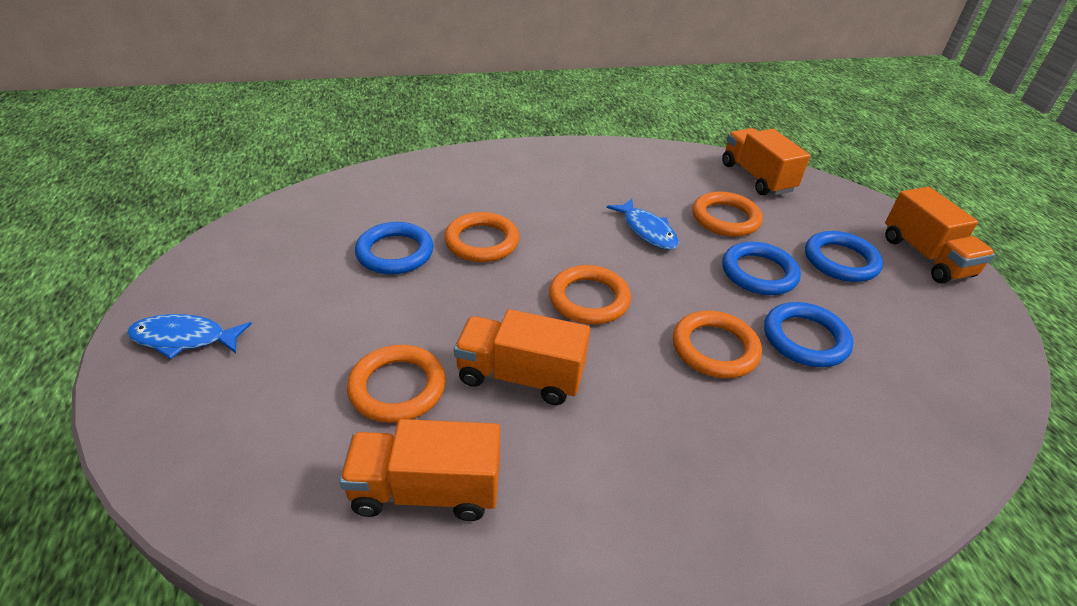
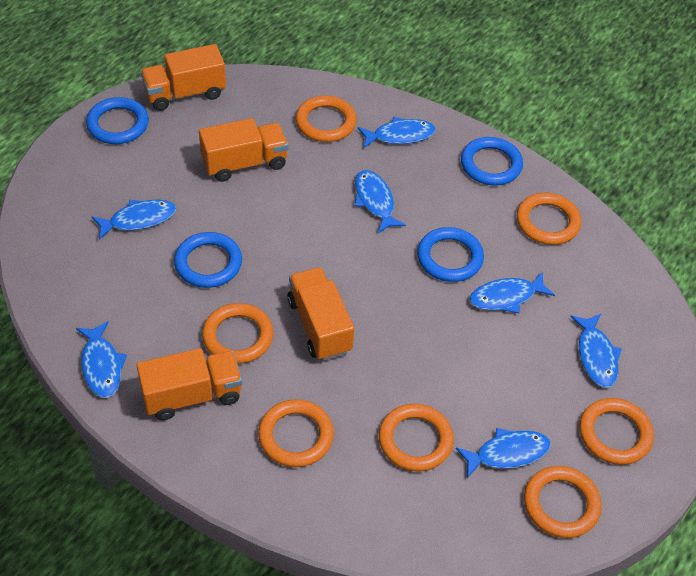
blue fish: 2 -> 7
orange ring: 5 -> 7

